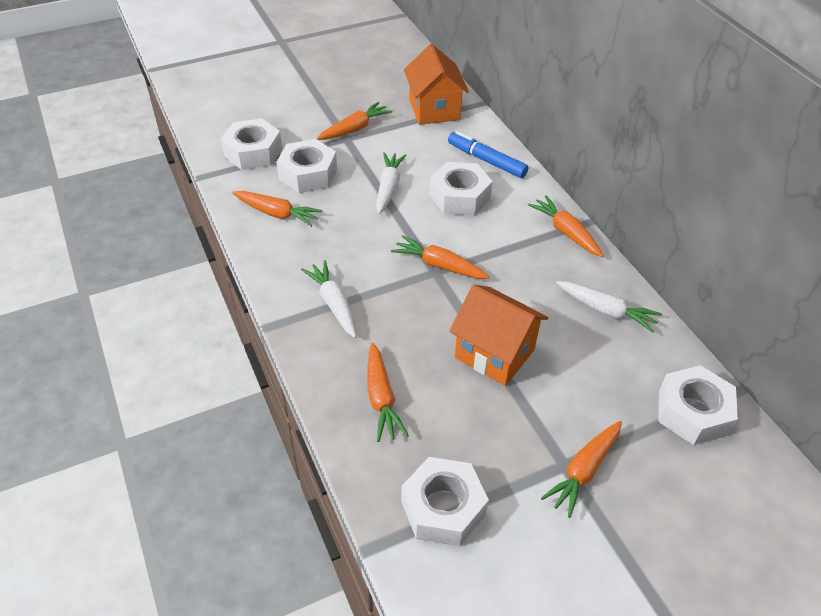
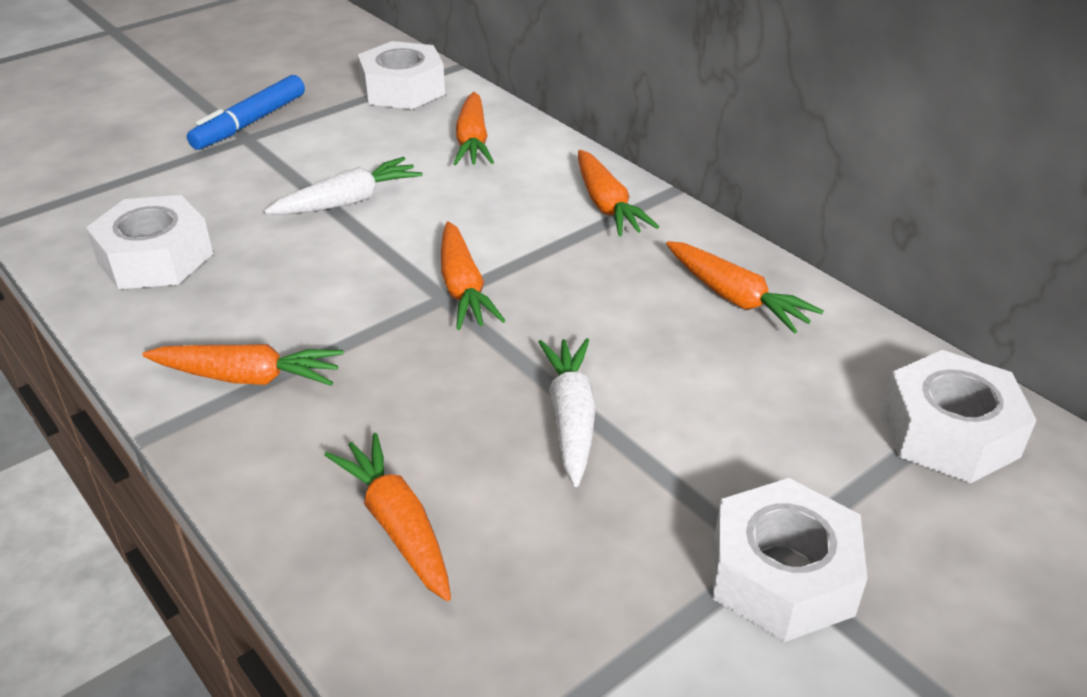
orange house: 2 -> 0
white carrot: 3 -> 2
white nut: 5 -> 4

